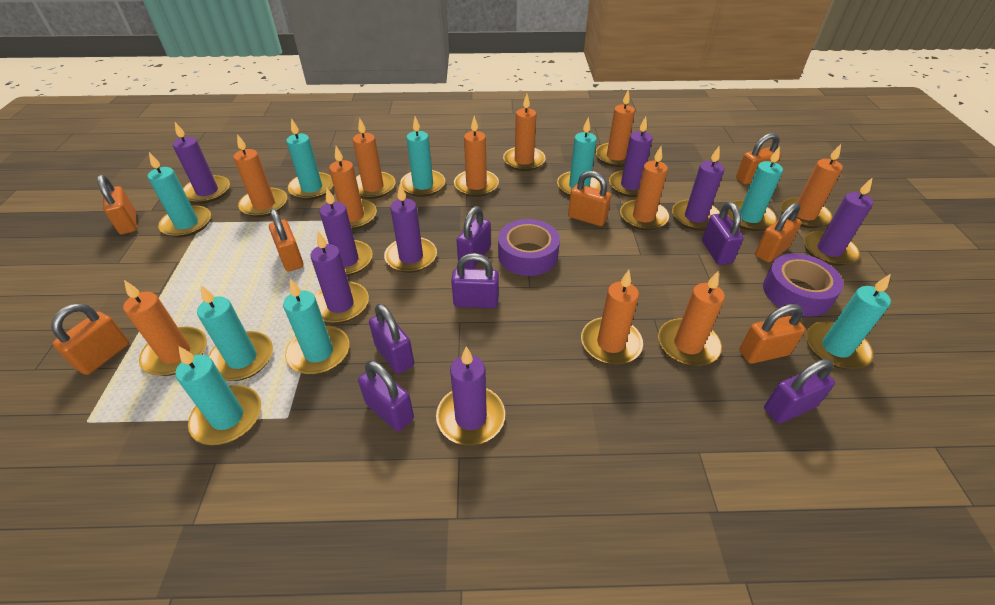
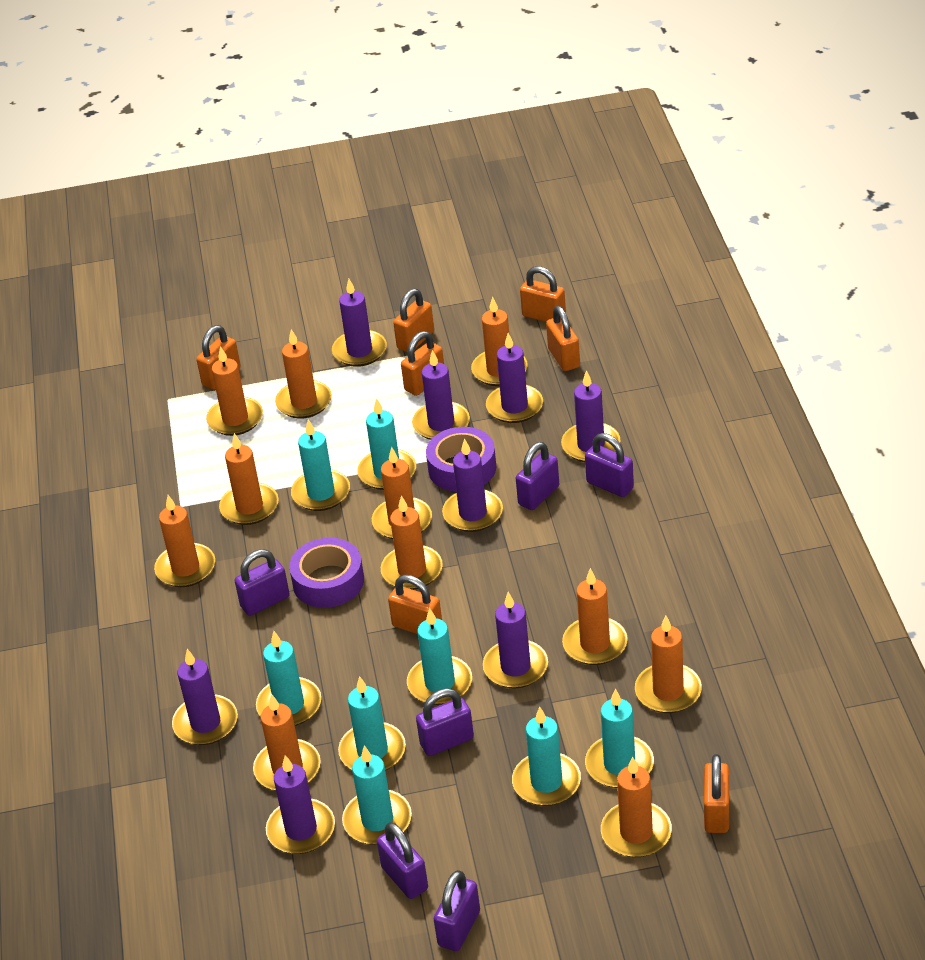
turquoise candle: 9 -> 8

